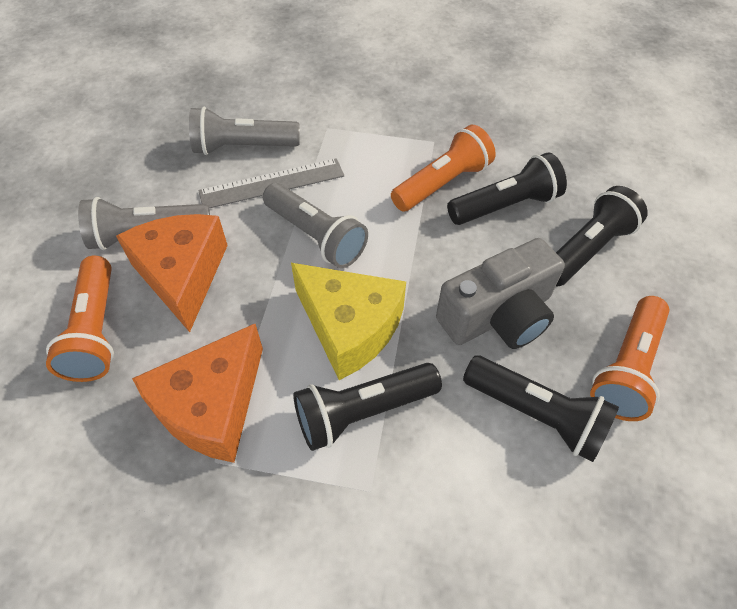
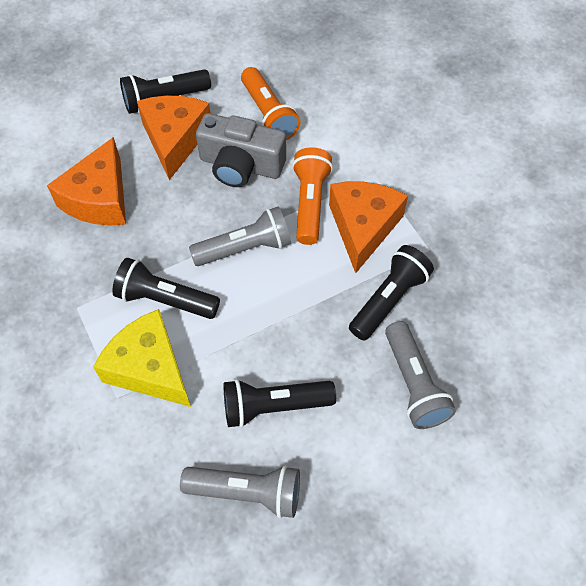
grey ruler: 1 -> 0
orange cheese: 2 -> 3
orange flashlight: 3 -> 2

